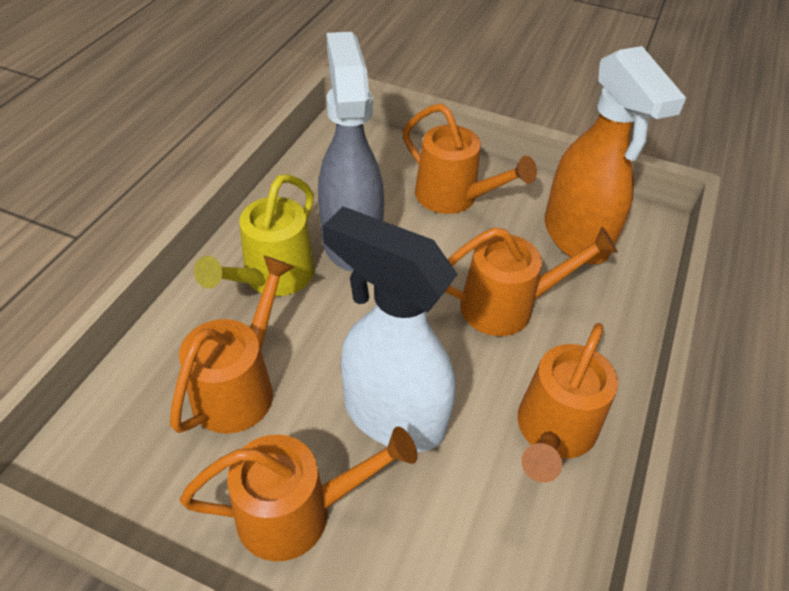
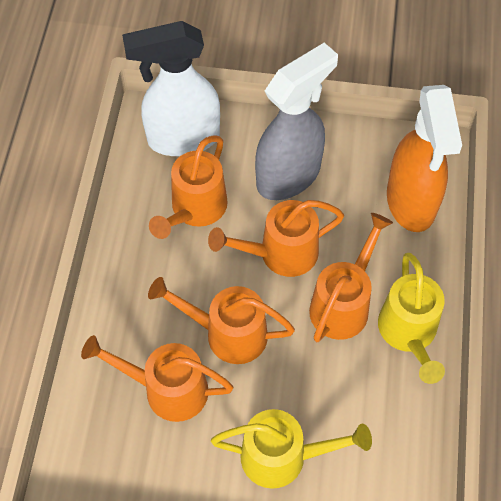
yellow watering can: 1 -> 2

